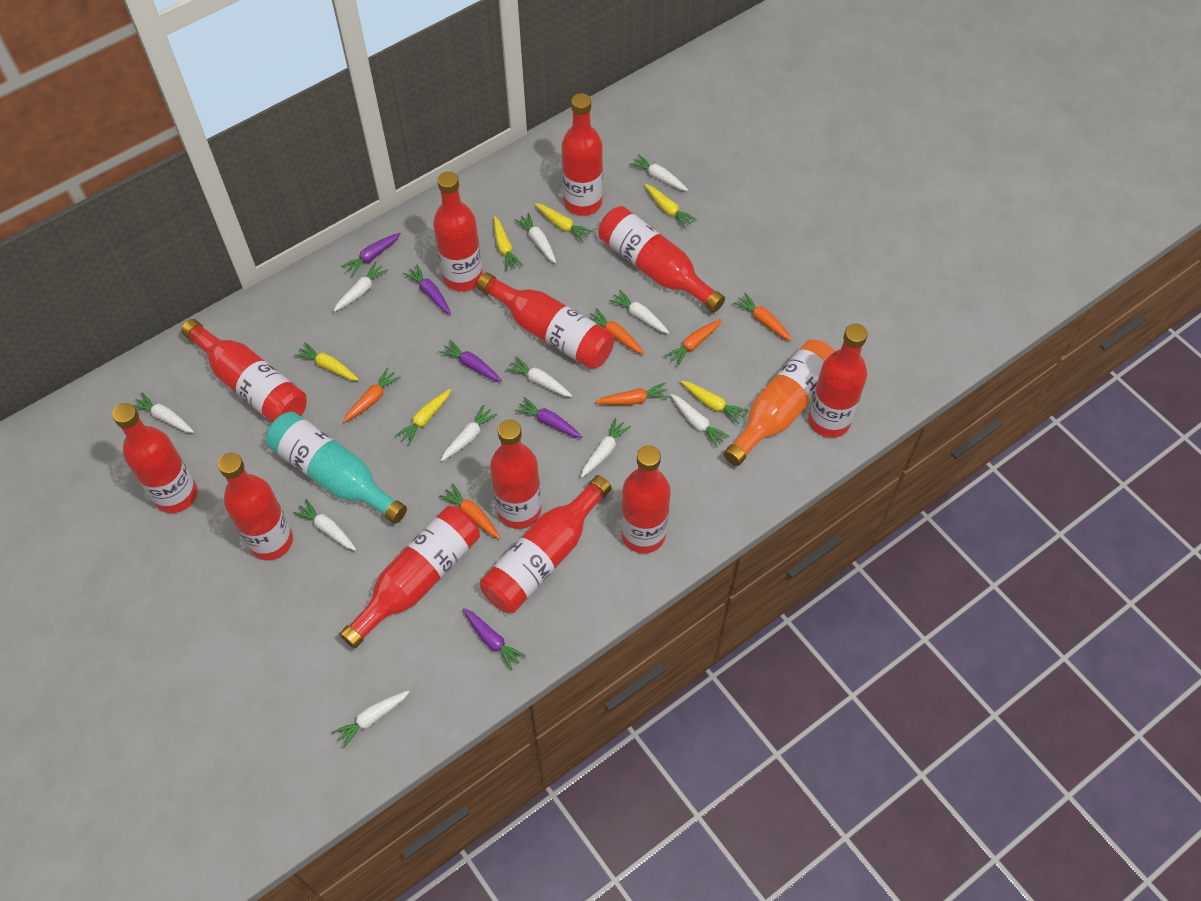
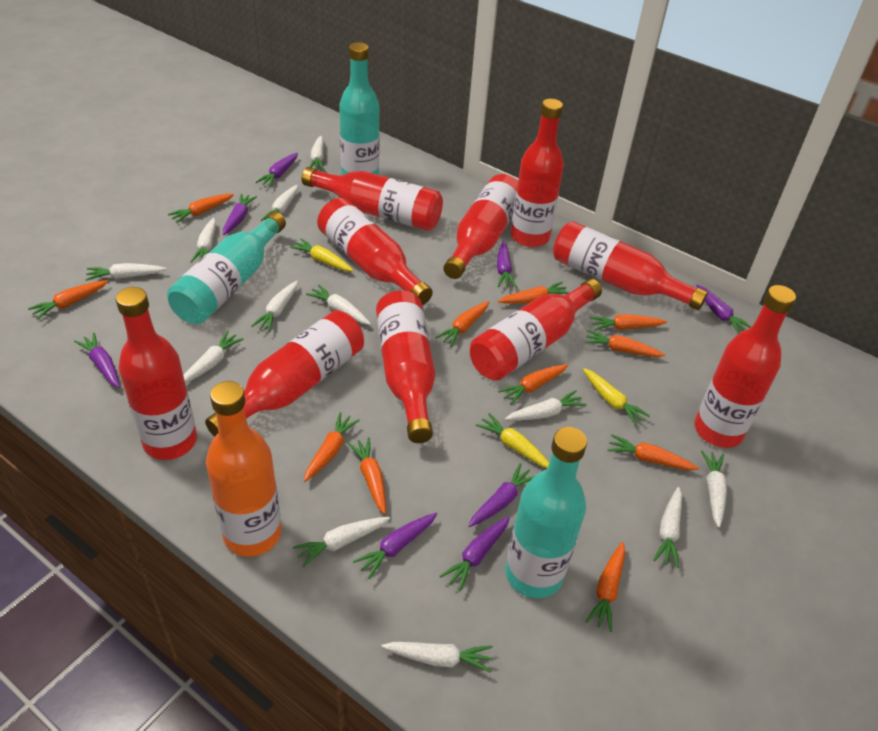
orange carrot: 6 -> 11
purple carrot: 5 -> 8
red bottle: 12 -> 10
turquoise bottle: 1 -> 3
white carrot: 11 -> 12
yellow carrot: 6 -> 3

